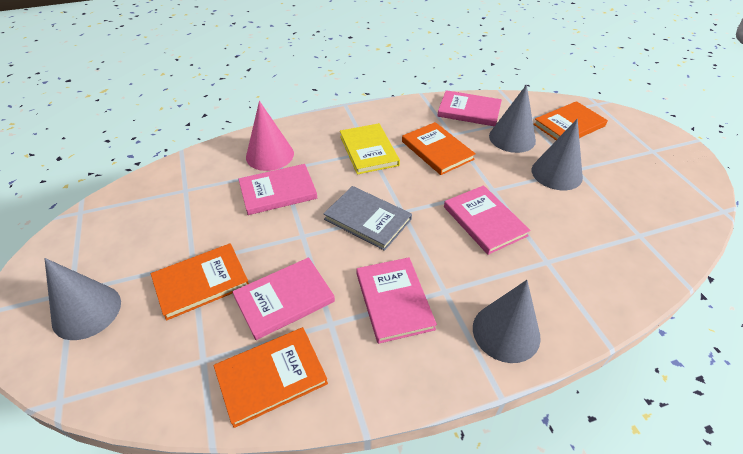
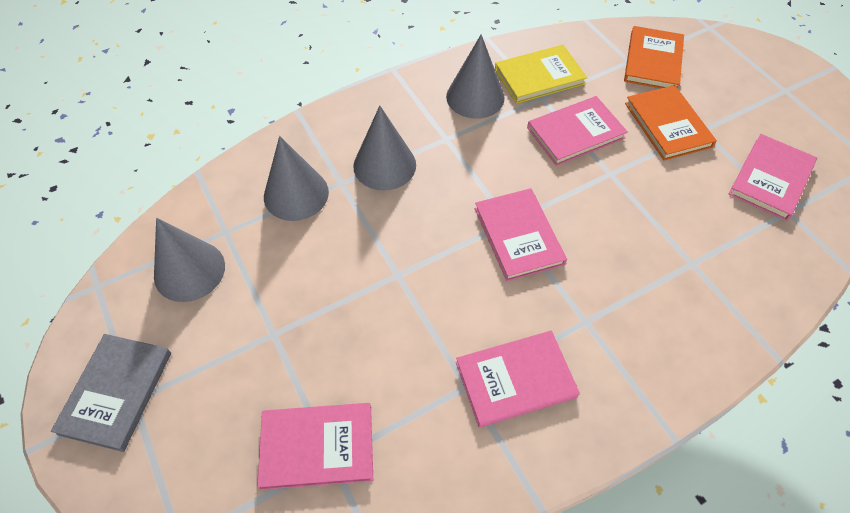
orange book: 4 -> 2
pink cone: 1 -> 0

